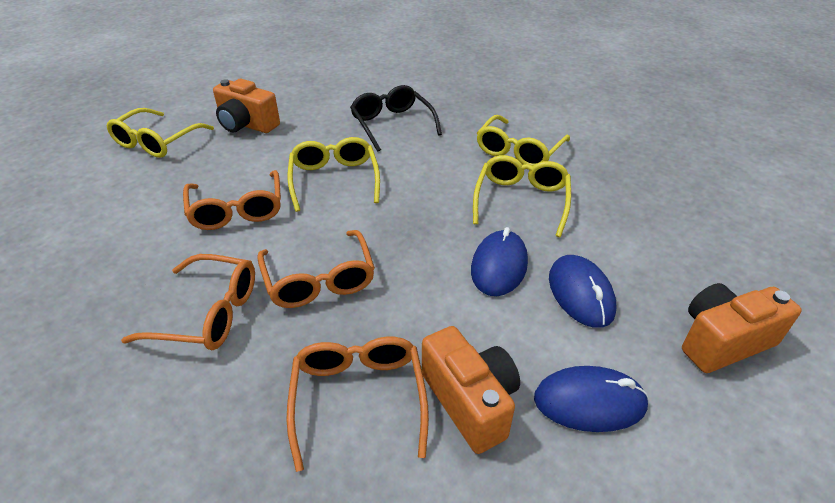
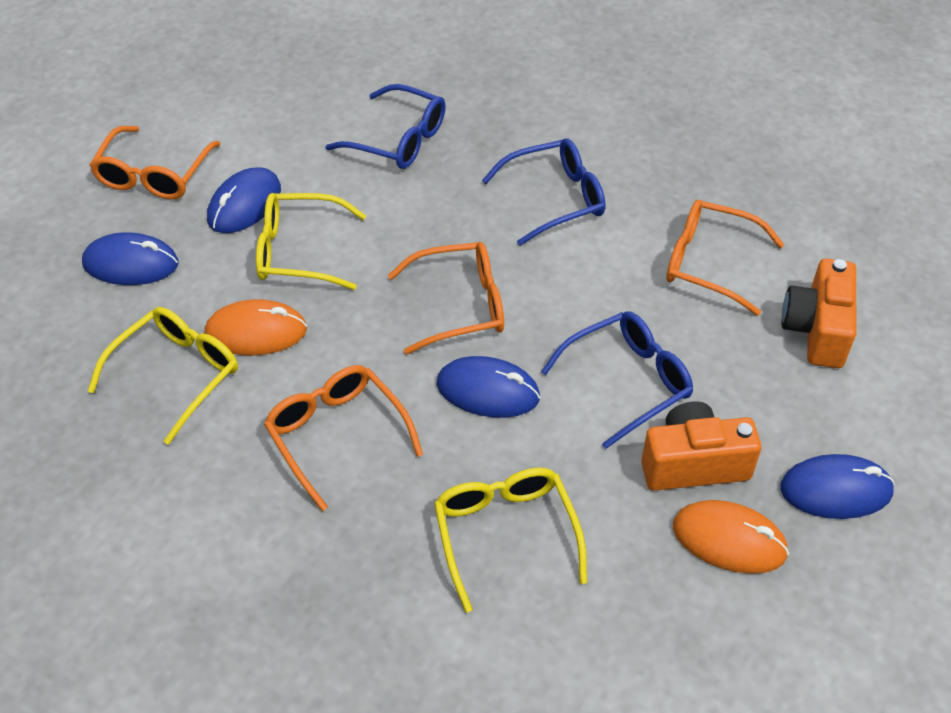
black glasses: 1 -> 0
blue glasses: 0 -> 3
blue mouse: 3 -> 4
orange camera: 3 -> 2
orange mouse: 0 -> 2
yellow glasses: 4 -> 3

